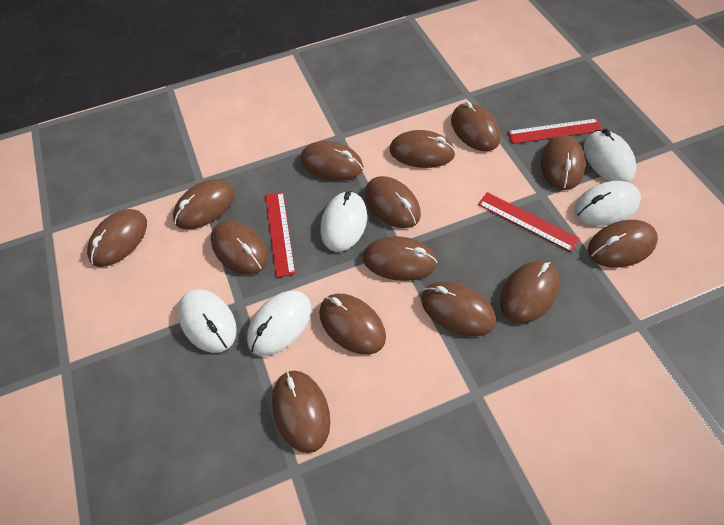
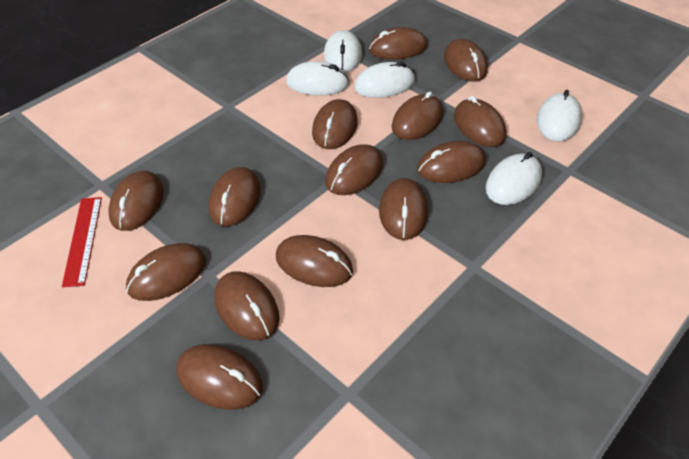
red ruler: 3 -> 1

